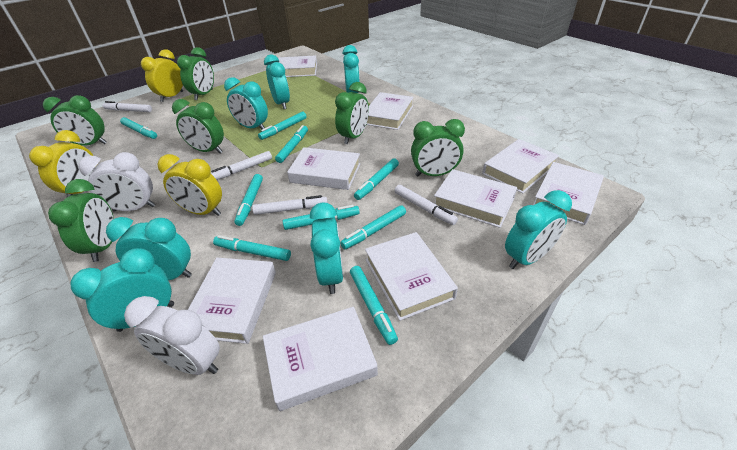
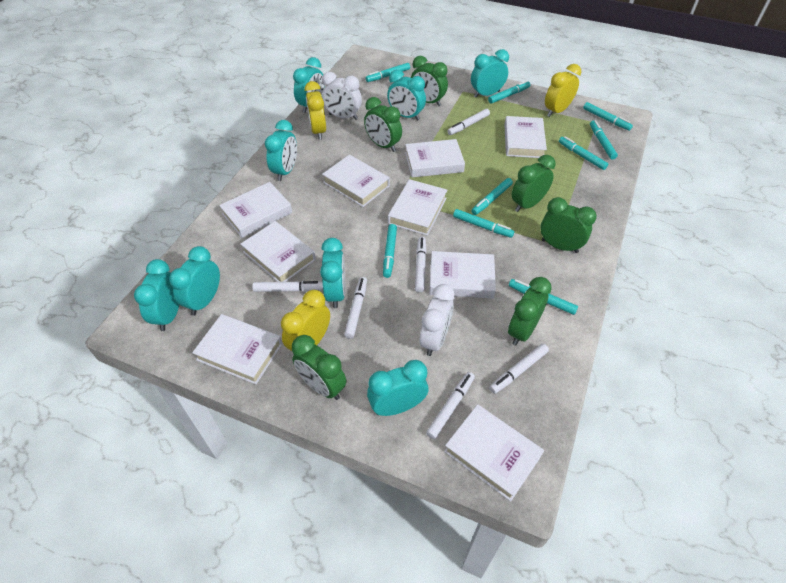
turquoise clock: 7 -> 8
white marker: 4 -> 6

